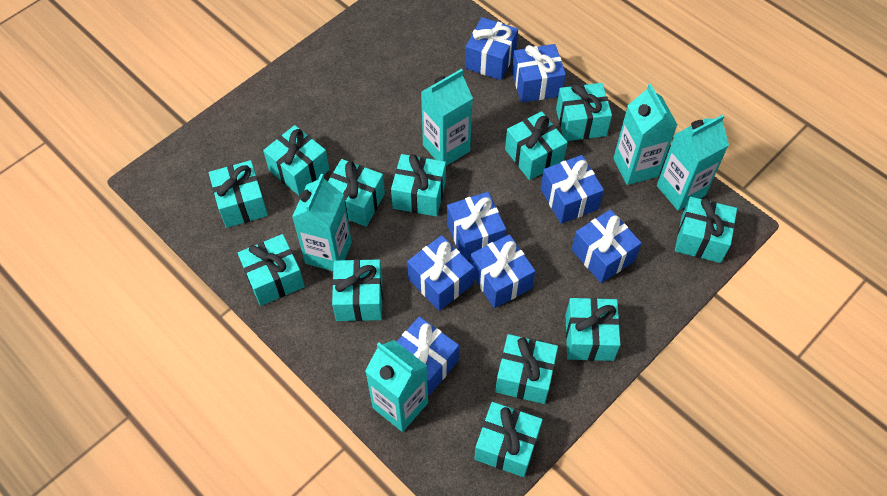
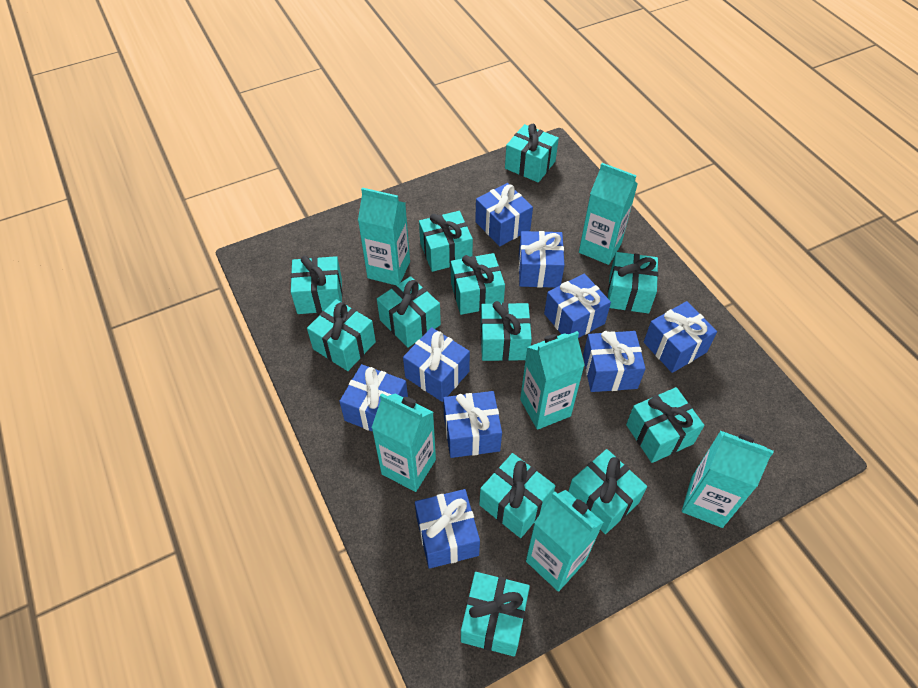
blue gift: 8 -> 9
turquoise carton: 5 -> 6

